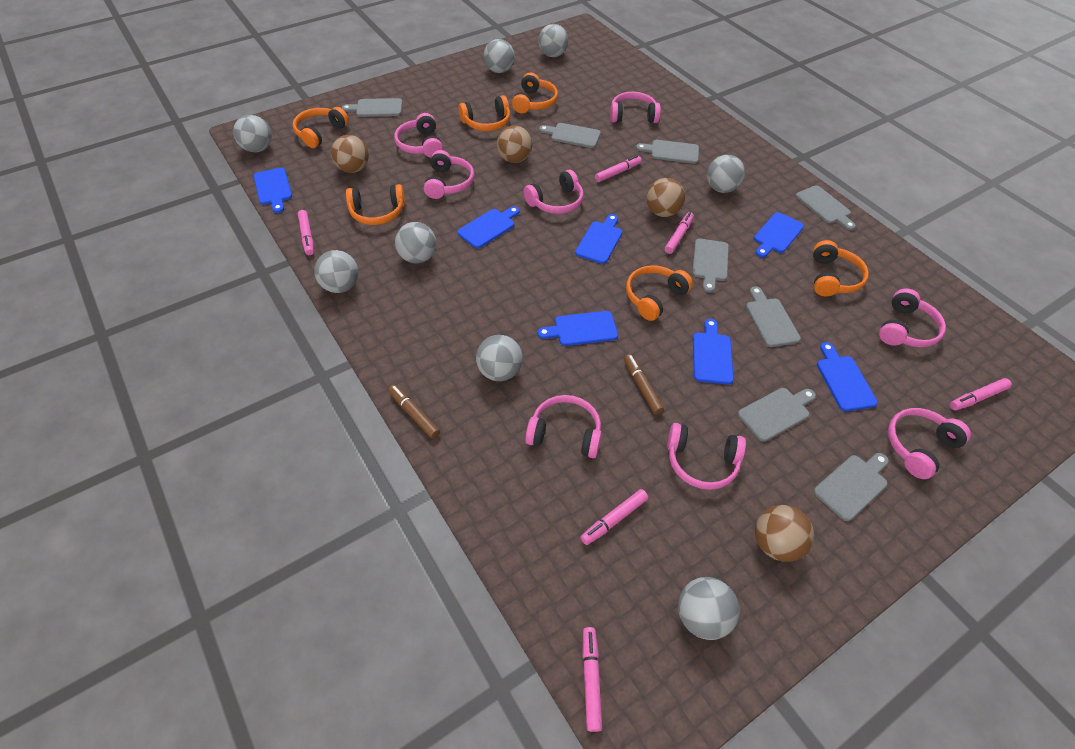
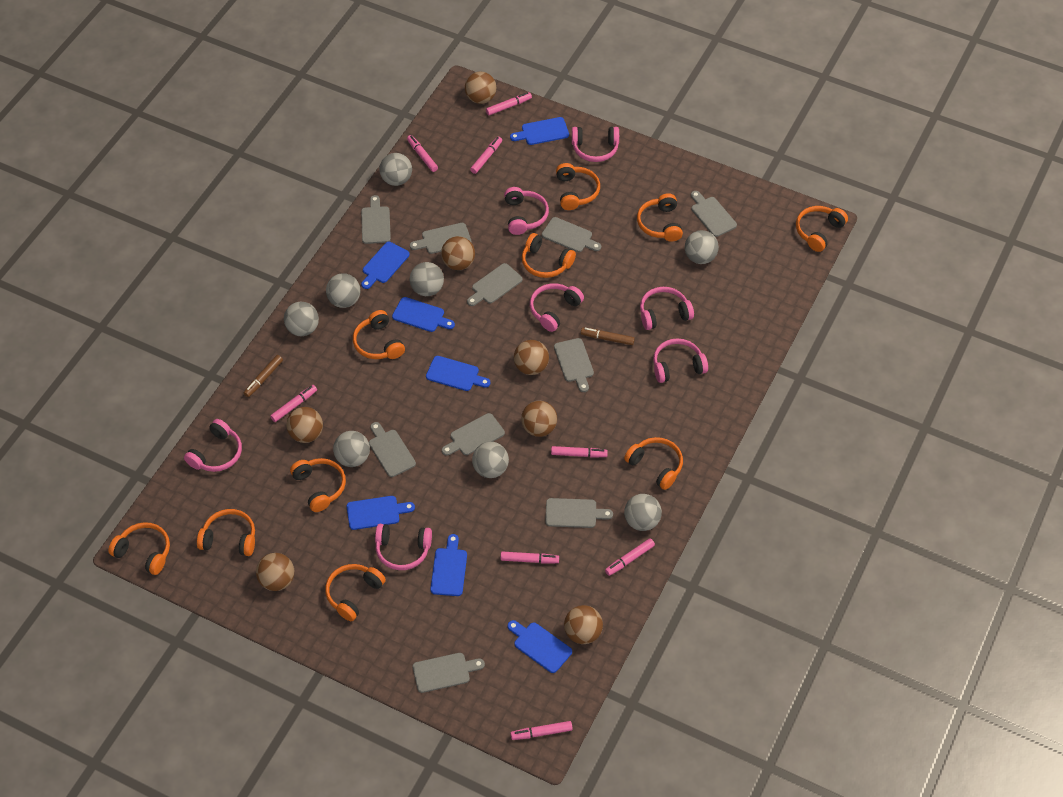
brown ball: 4 -> 7
grey cutting board: 8 -> 10
orange headphones: 6 -> 10
pink headphones: 8 -> 7
pink marker: 6 -> 8

